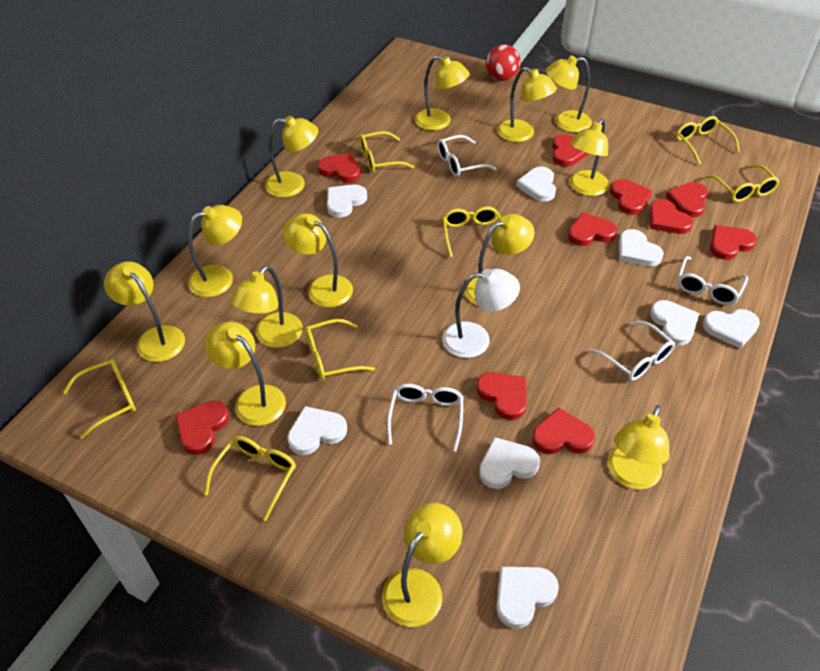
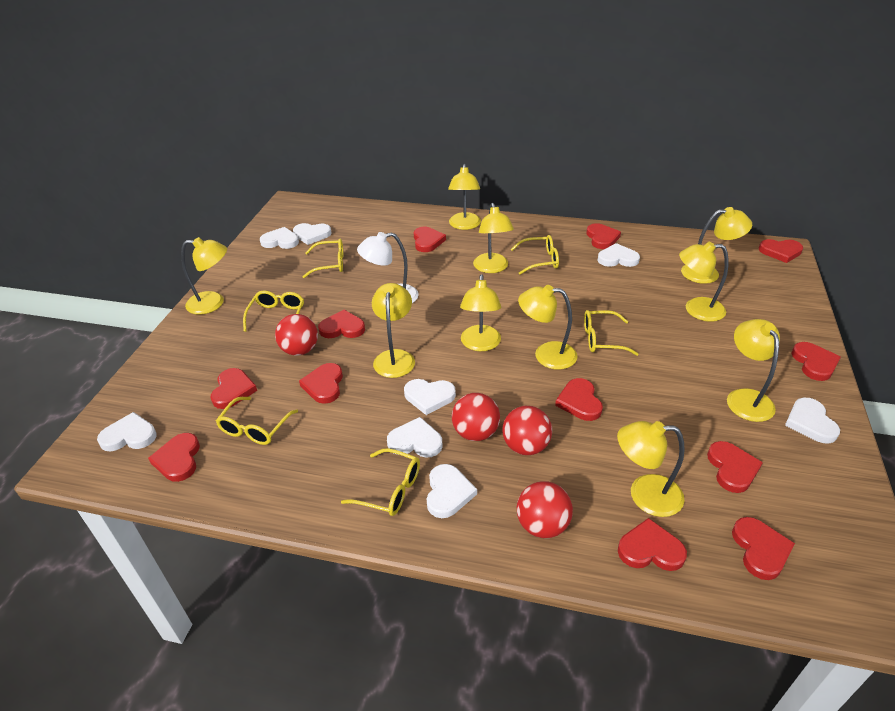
red ball: 1 -> 4
red heart: 10 -> 12
white glasses: 4 -> 0
yellow glasses: 7 -> 6
yellow lamp: 13 -> 10

